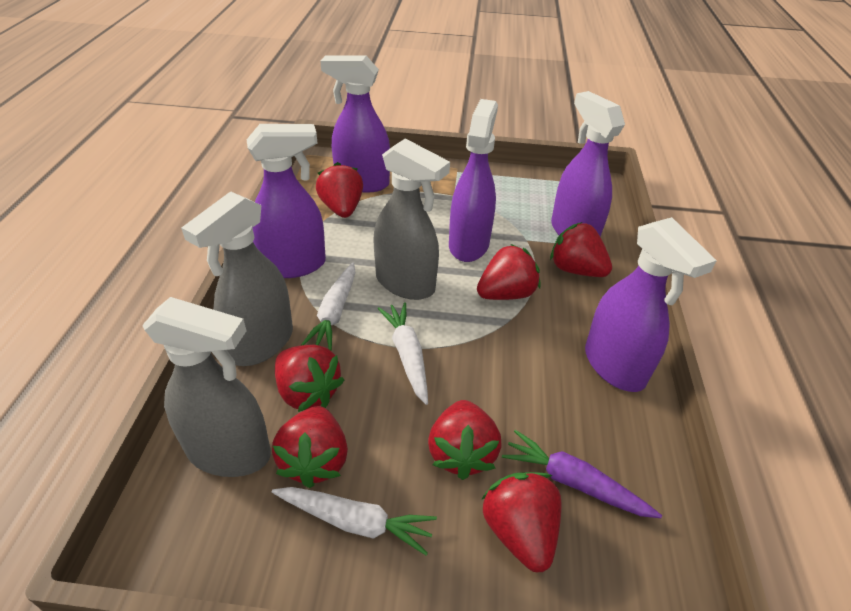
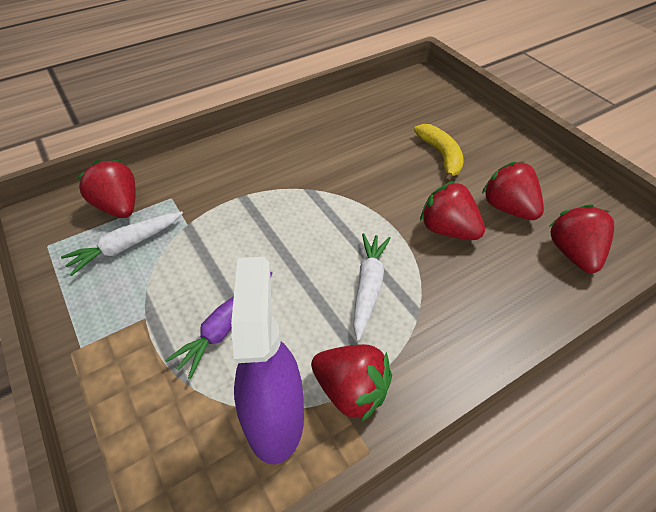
grey spray bottle: 3 -> 0
purple spray bottle: 5 -> 1
red strawberry: 7 -> 5
white carrot: 3 -> 2
yellow banana: 0 -> 1

